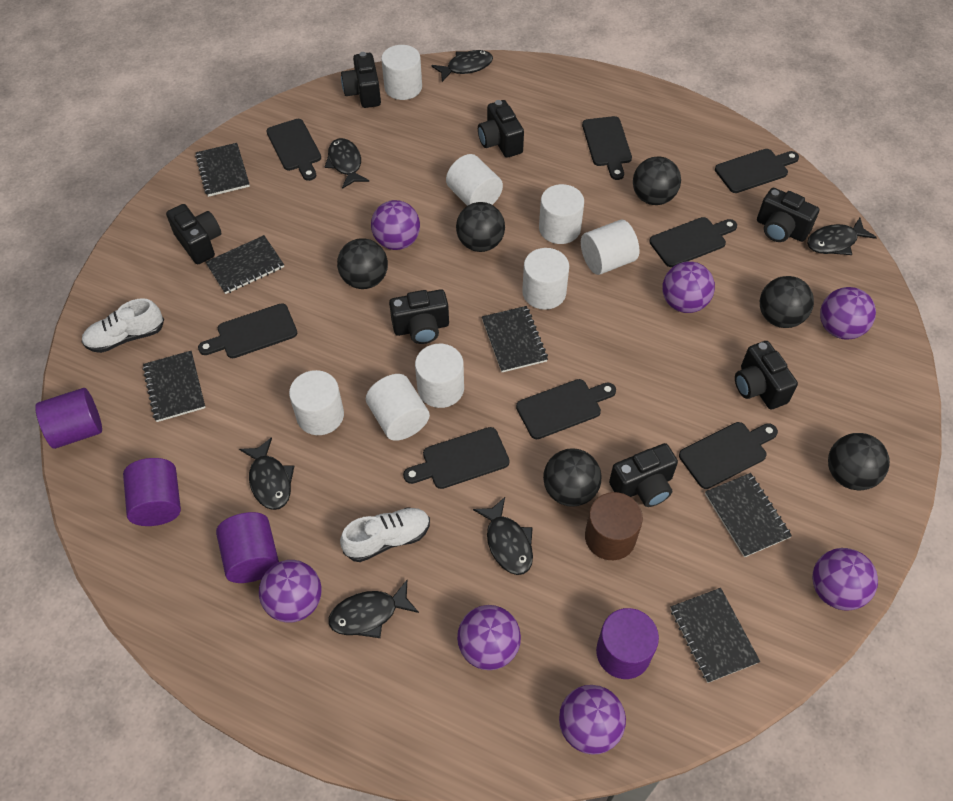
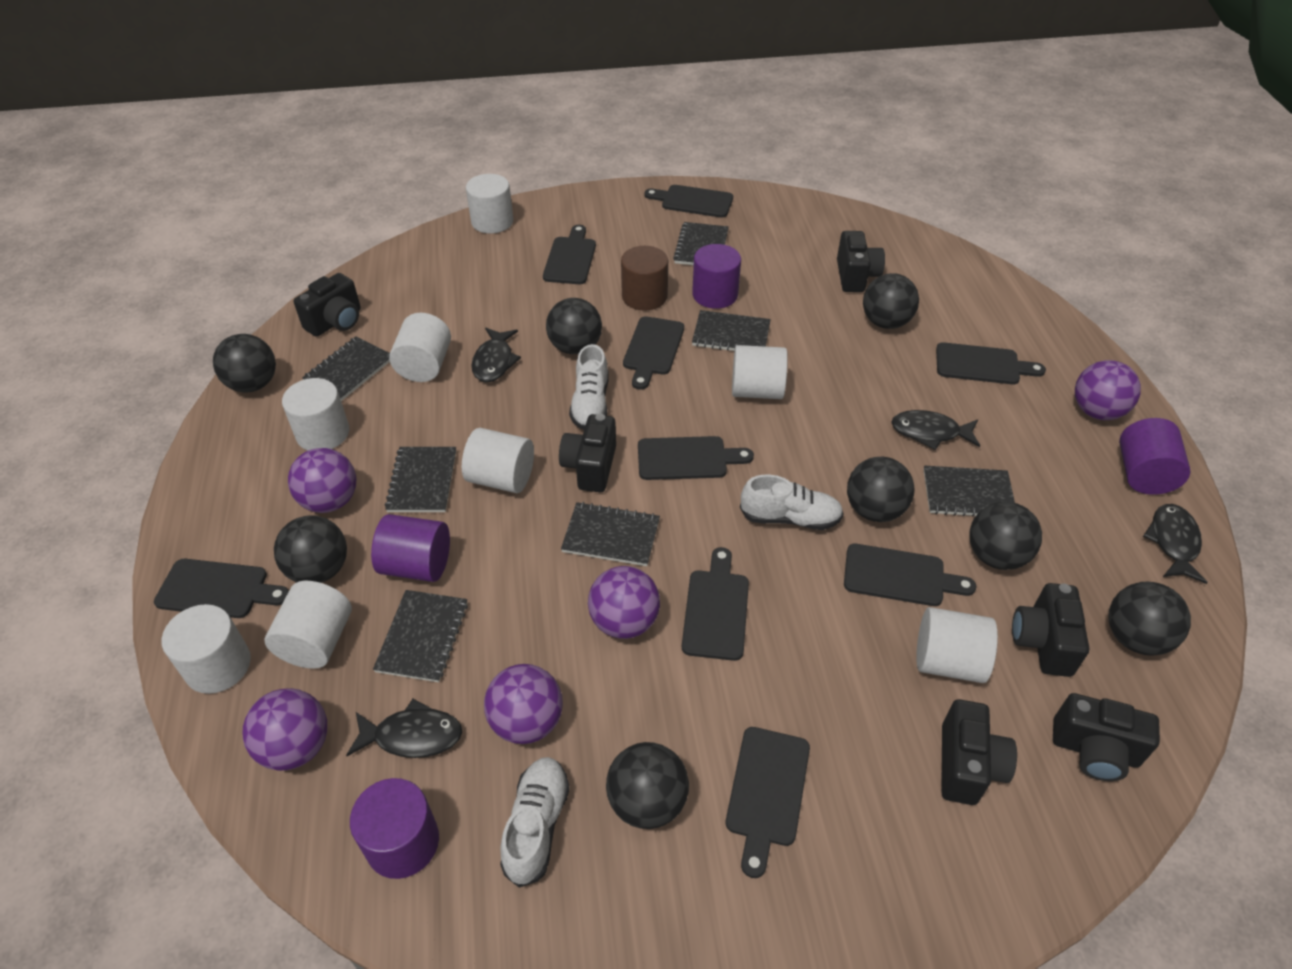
black ball: 6 -> 8
black camera: 7 -> 6
black cutting board: 8 -> 9
black fish: 6 -> 4
black notebook: 6 -> 7
purple ball: 7 -> 5
white shoe: 2 -> 3

